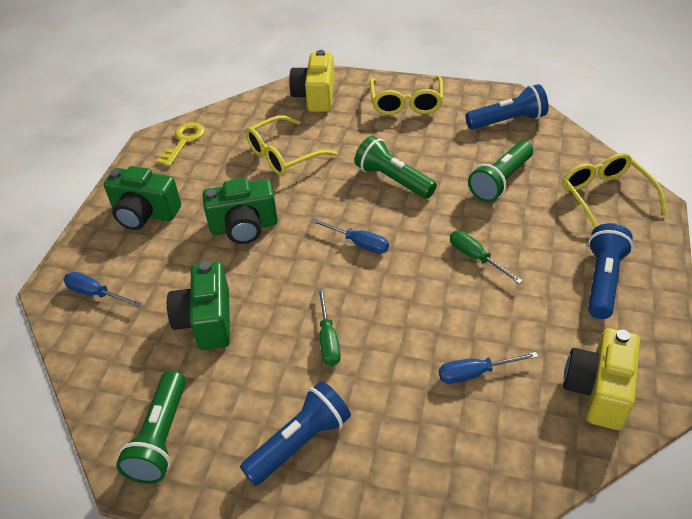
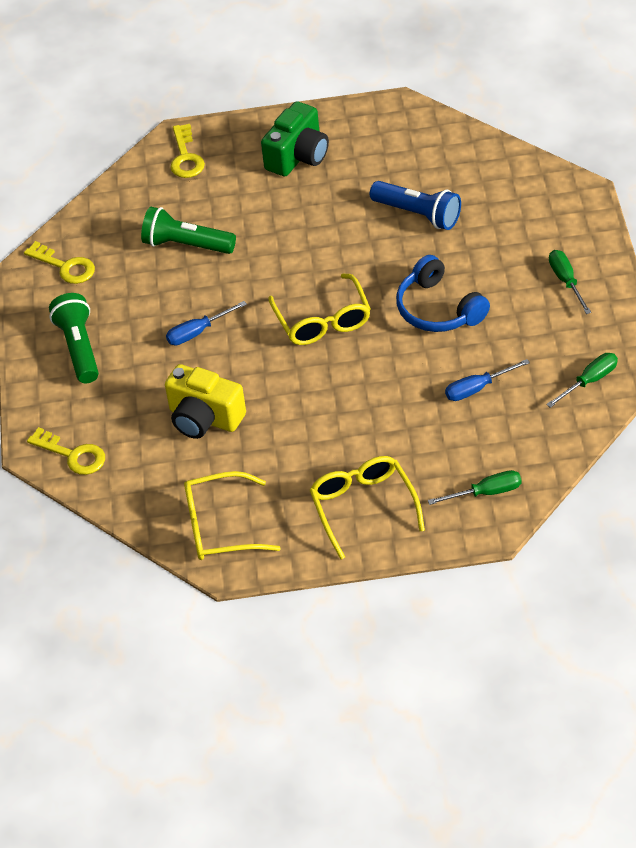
blue flashlight: 3 -> 1
blue headphones: 0 -> 1
blue screwdriver: 3 -> 2
green camera: 3 -> 1
green flashlight: 3 -> 2
green screwdriver: 2 -> 3
yellow camera: 2 -> 1
yellow key: 1 -> 3

